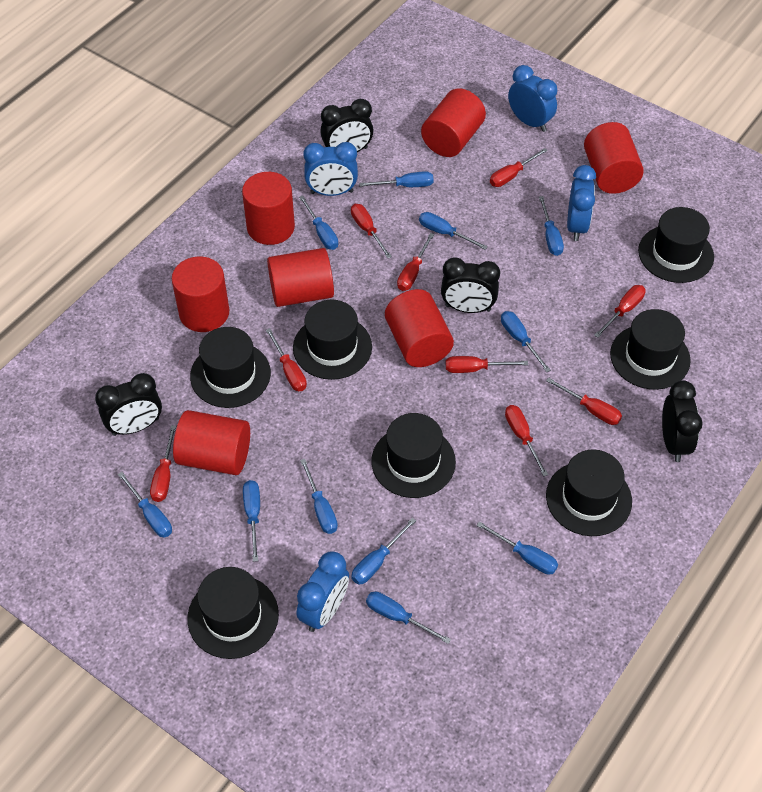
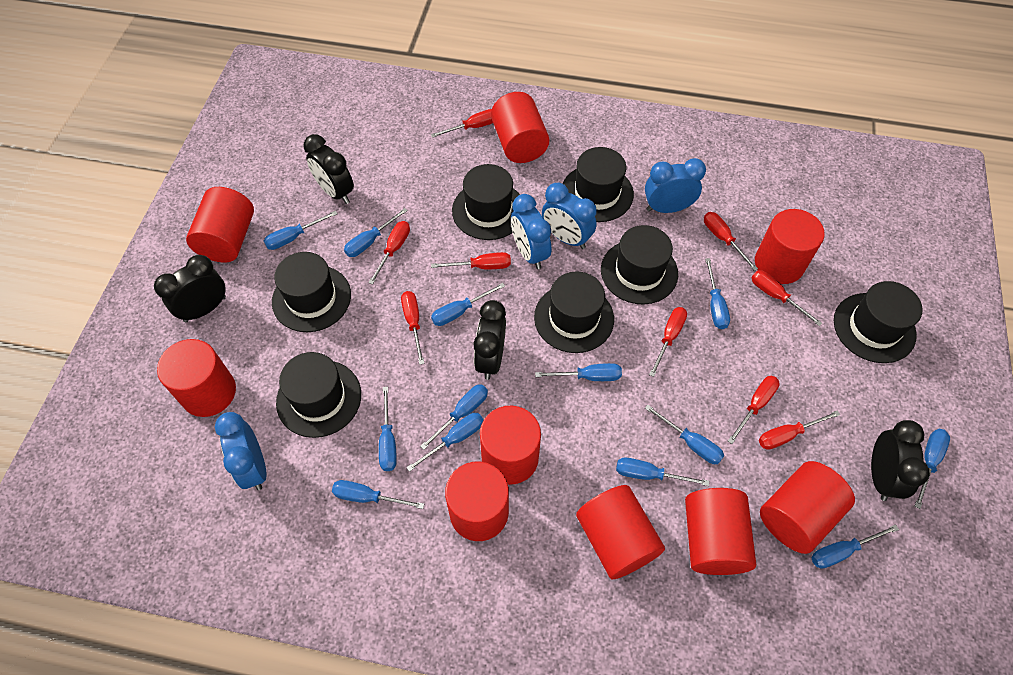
blue screwdriver: 11 -> 13
red cylinder: 7 -> 9

